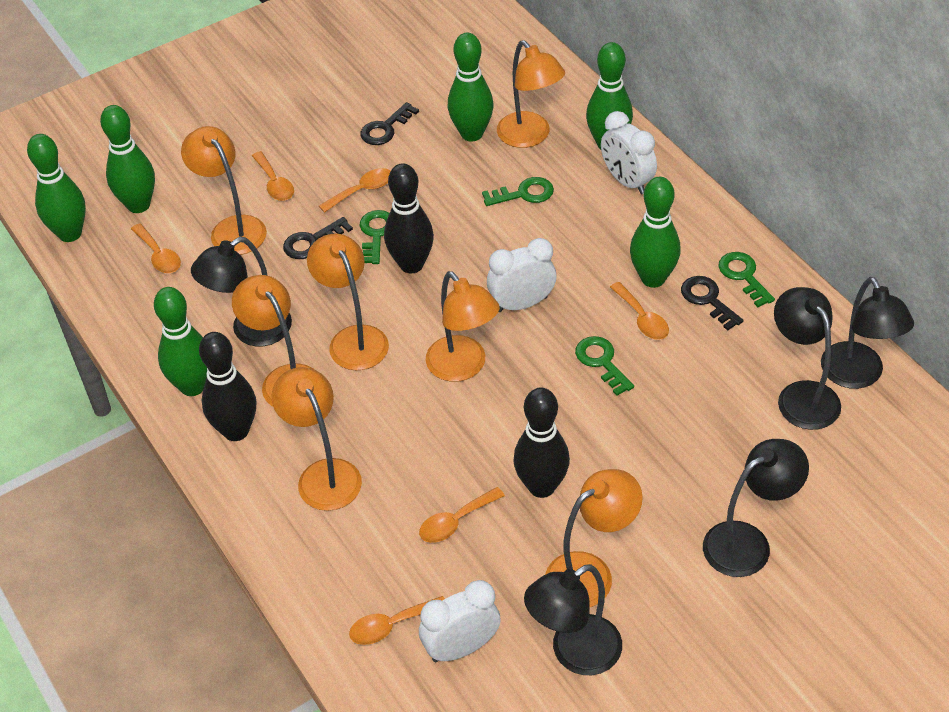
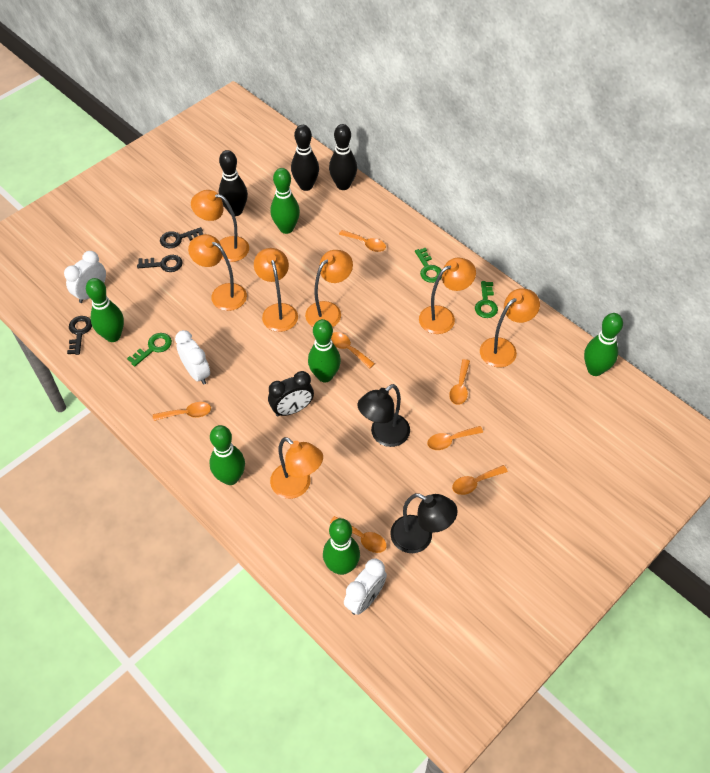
black clock: 0 -> 1
black lamp: 5 -> 2
green key: 4 -> 3
orange spoon: 6 -> 7

